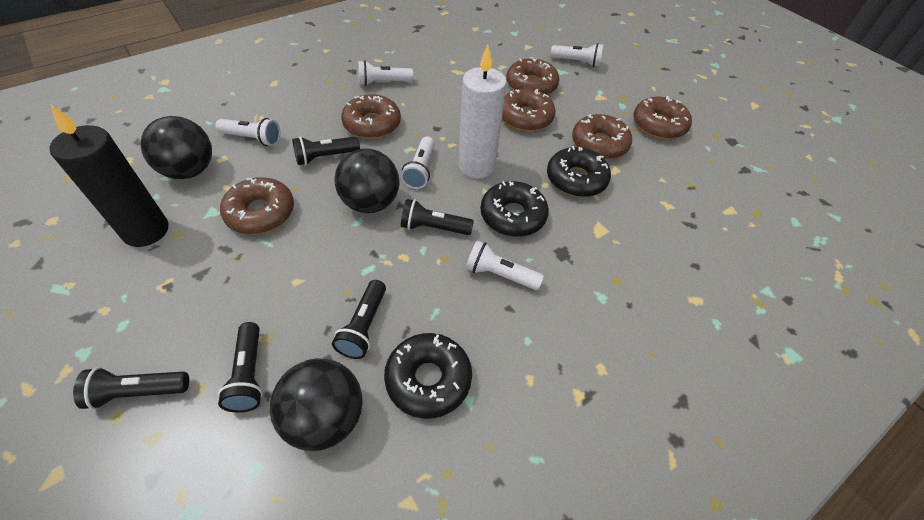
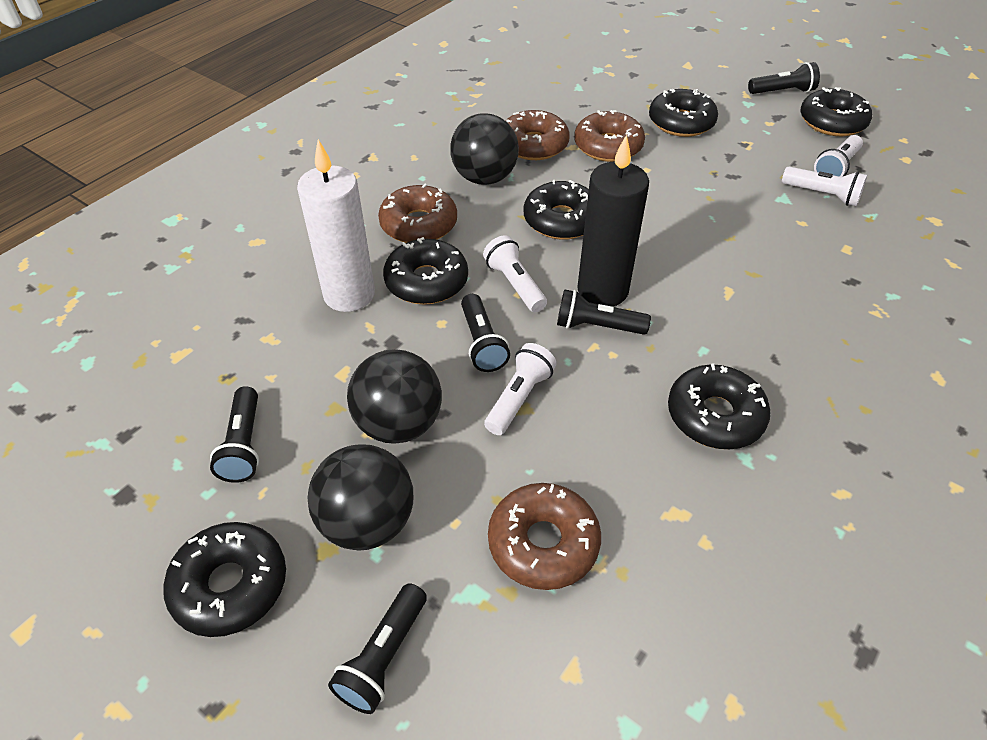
black donut: 3 -> 6
brown donut: 6 -> 4
white flashlight: 5 -> 4

